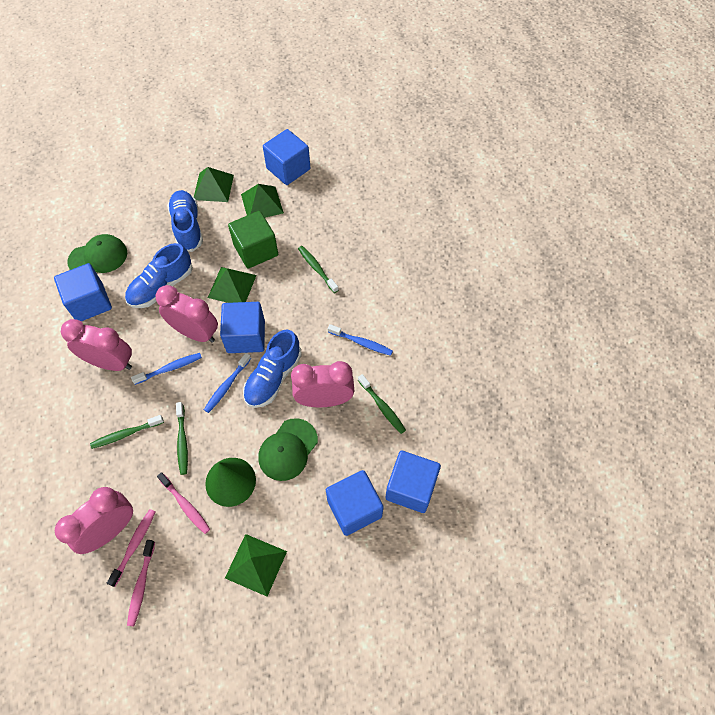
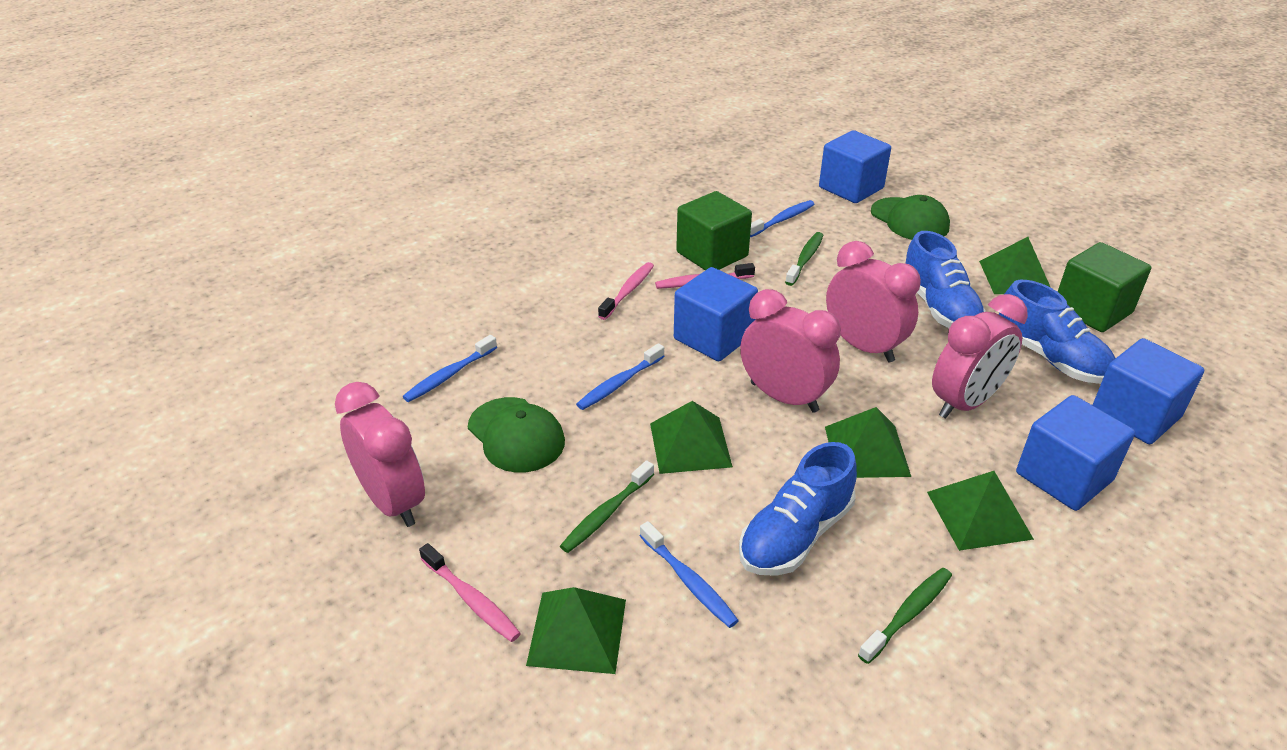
blue cube: 5 -> 4
blue toothbrush: 3 -> 4
green cone: 1 -> 0
green cube: 1 -> 2
green pyramid: 4 -> 5
green toothbrush: 4 -> 3

